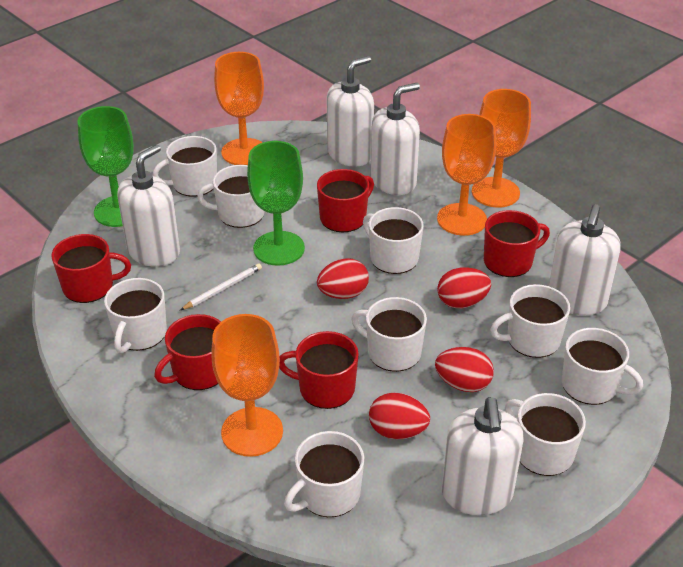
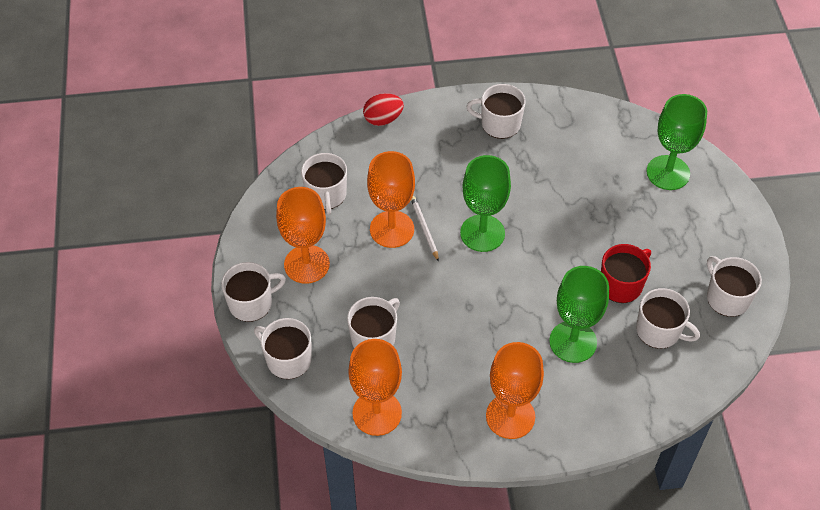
green goblet: 2 -> 3
red egg: 4 -> 1
red mug: 5 -> 1
white mug: 9 -> 7
white soap dispenser: 5 -> 0

